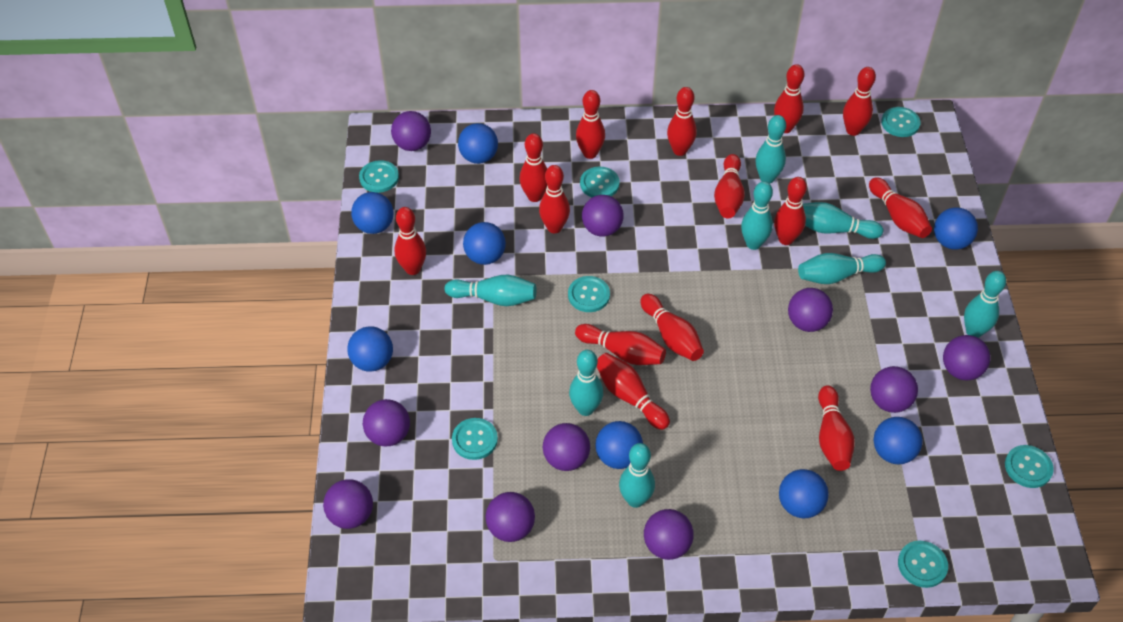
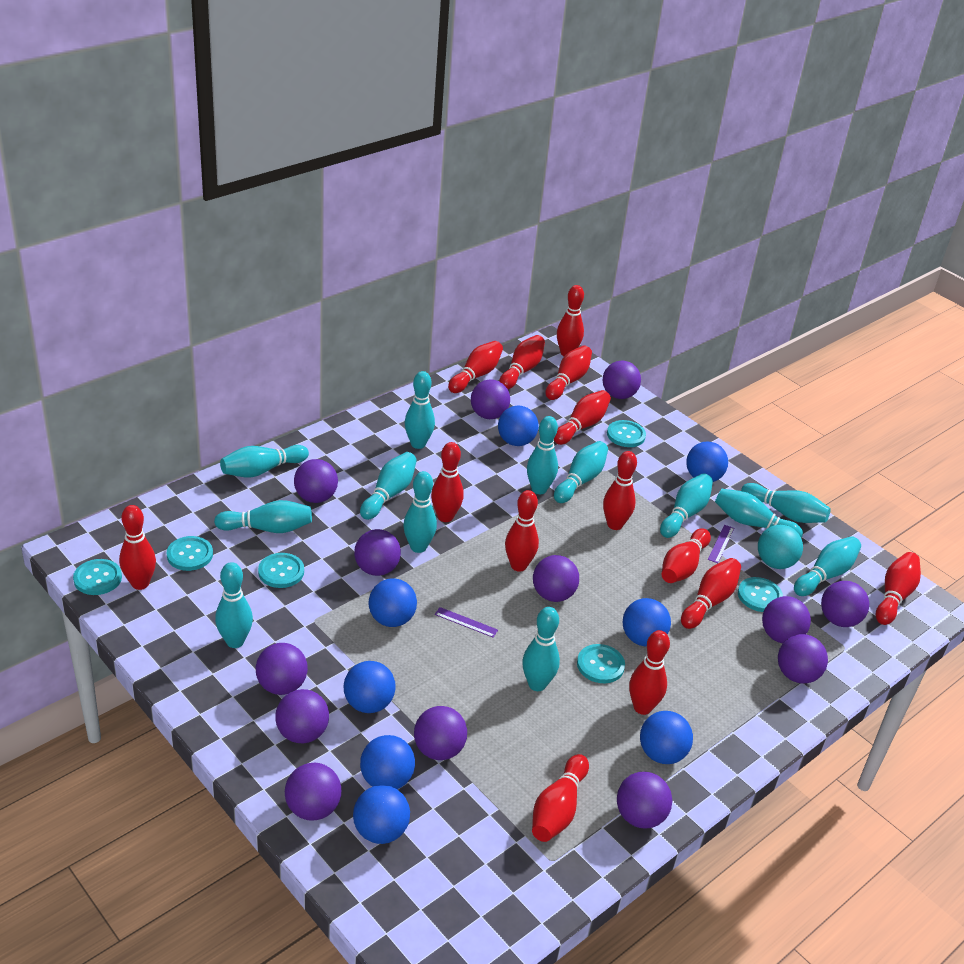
purple ball: 10 -> 13
purple ruler: 0 -> 2
turquoise ball: 0 -> 1
turquoise bowling pin: 8 -> 13
turquoise button: 7 -> 6

